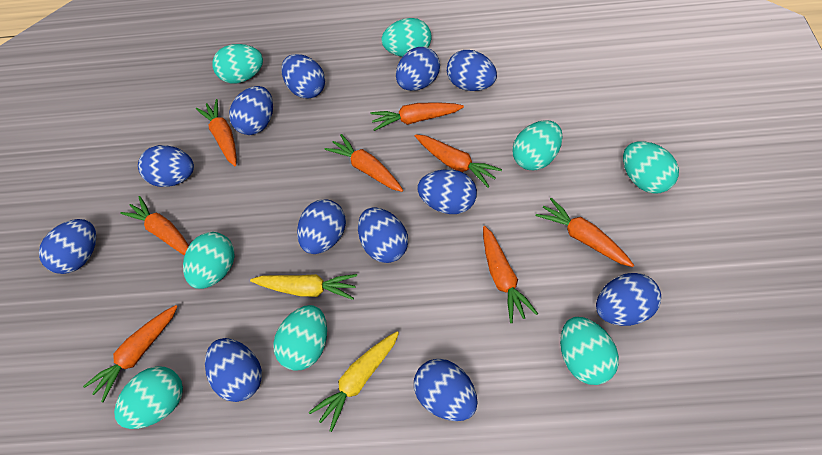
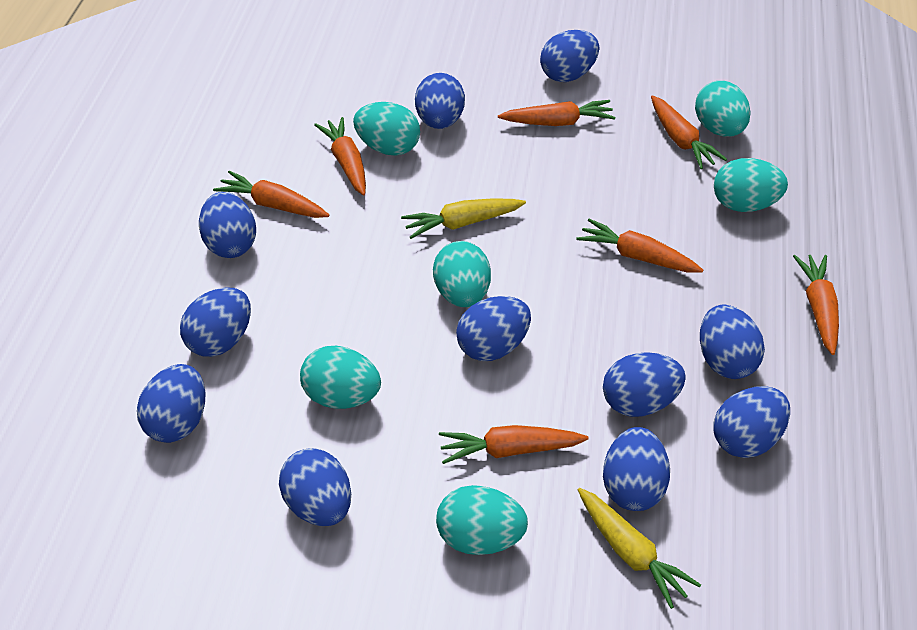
blue egg: 12 -> 11
orange carrot: 8 -> 7
turquoise egg: 8 -> 6

